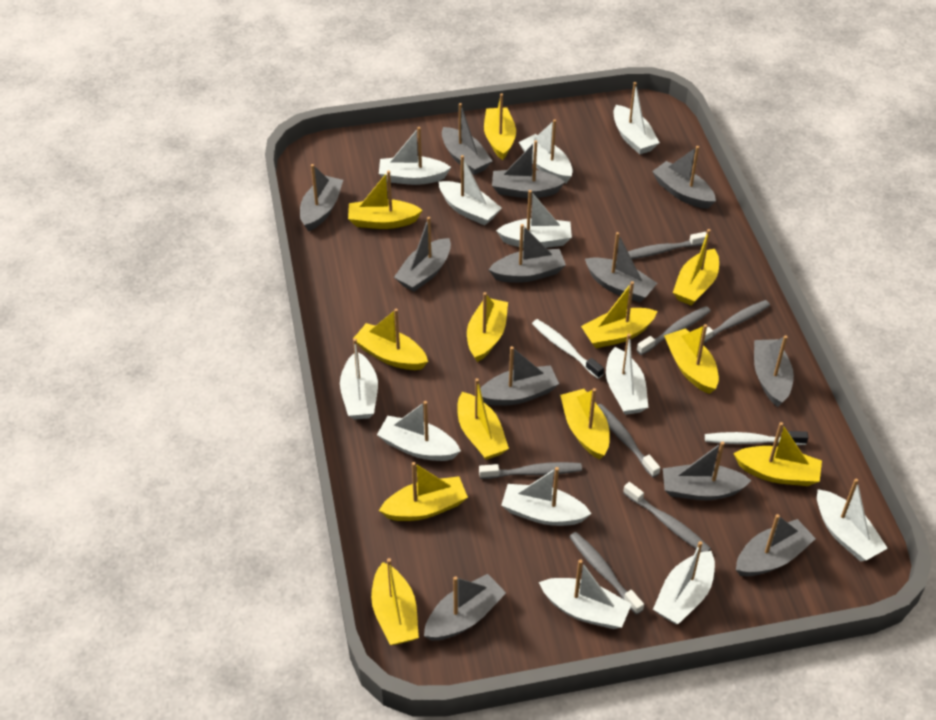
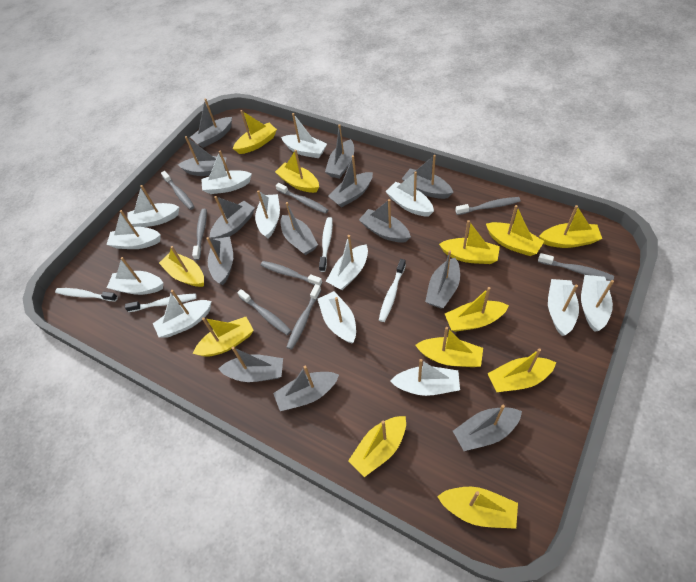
grey boat: 12 -> 13
grey toothbrush: 7 -> 8
white boat: 12 -> 13
white toothbrush: 2 -> 4

